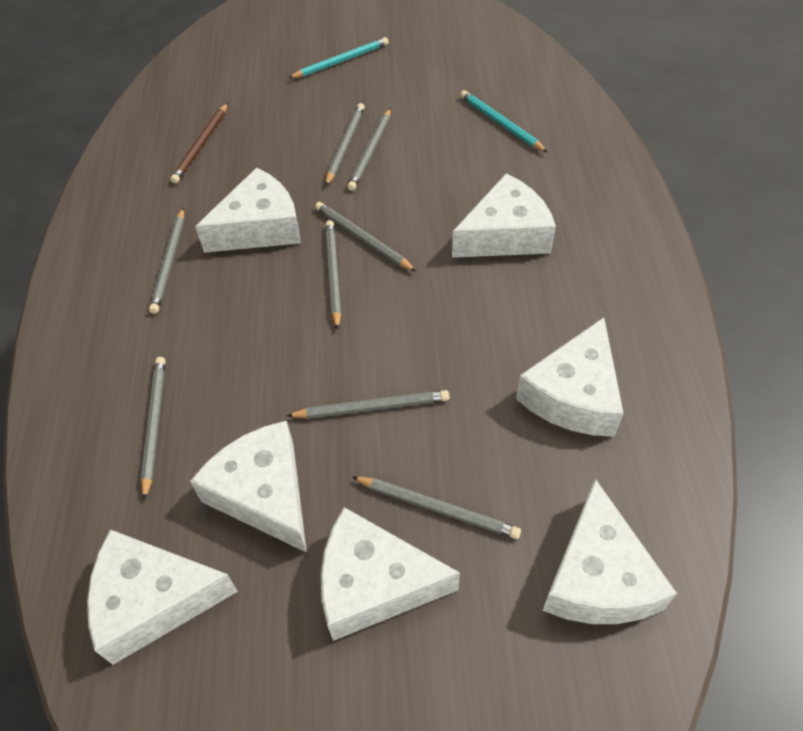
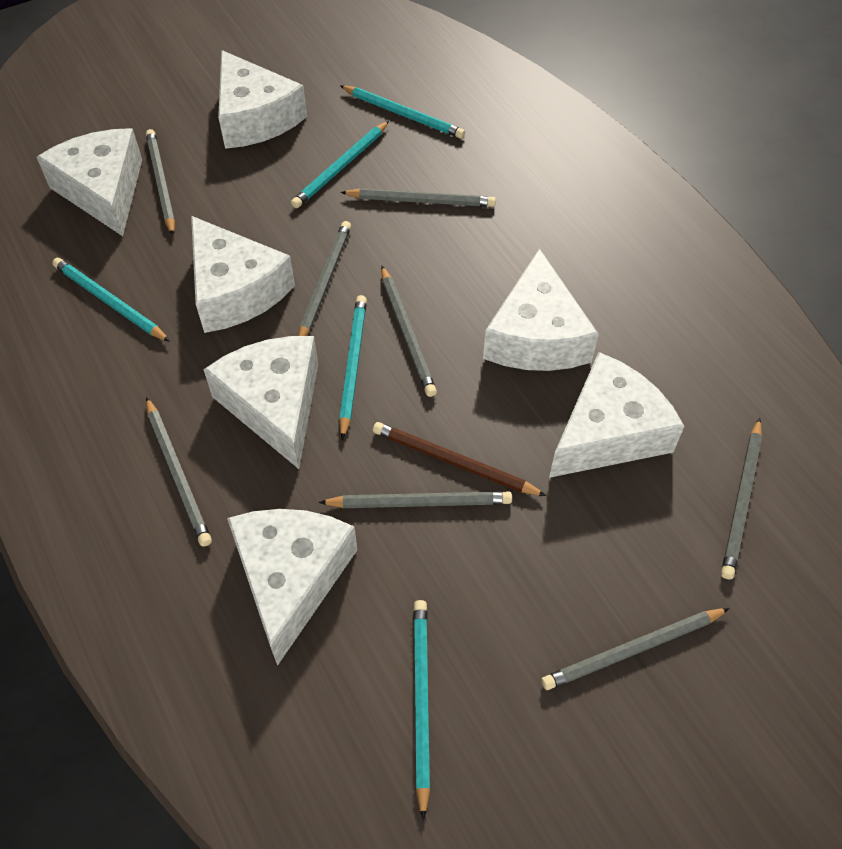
turquoise pencil: 2 -> 5

